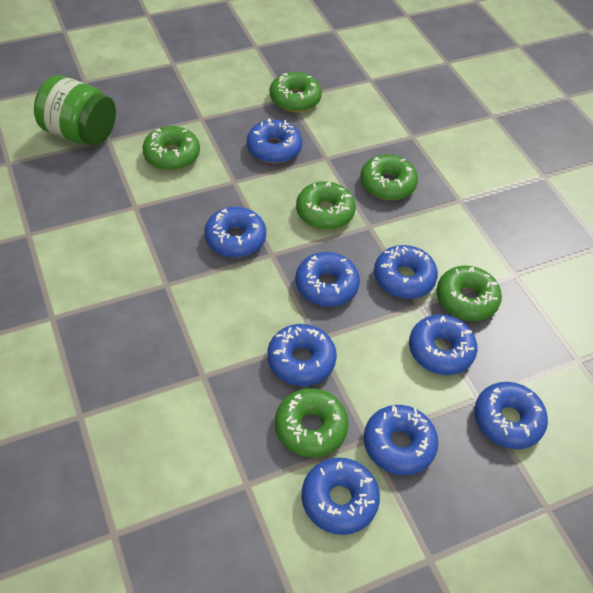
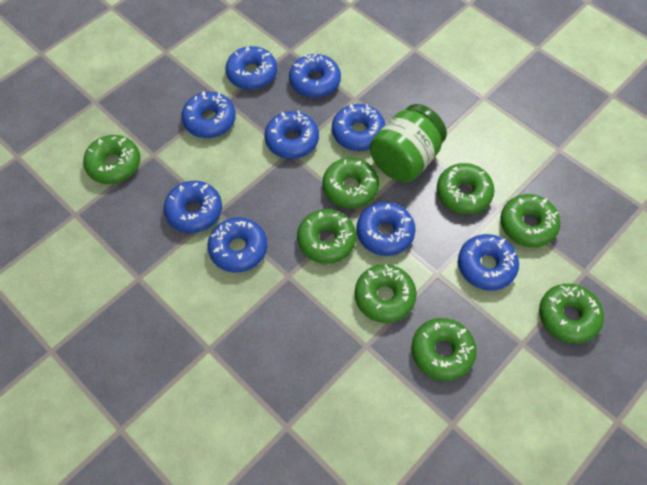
green donut: 6 -> 8

